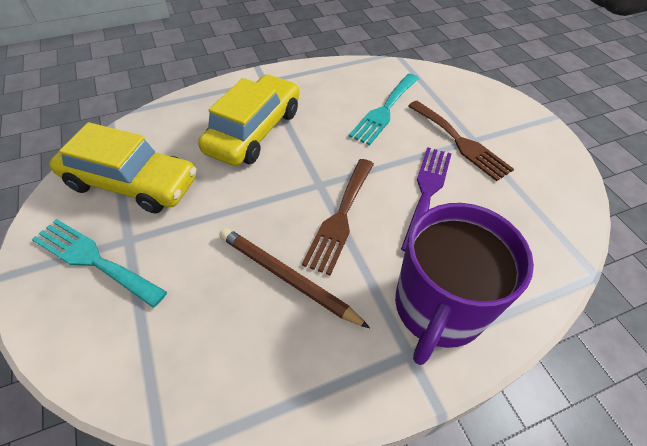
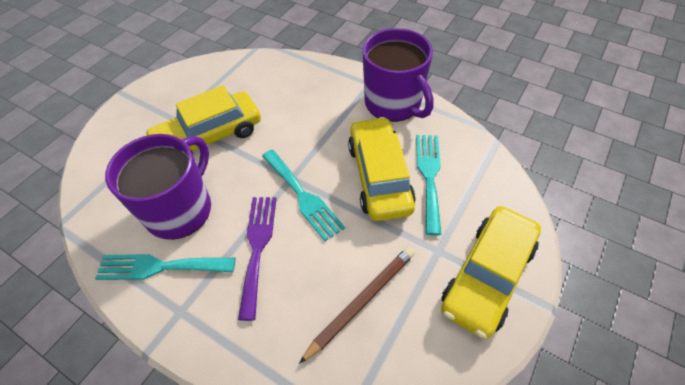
brown fork: 2 -> 0
purple mug: 1 -> 2
turquoise fork: 2 -> 3
yellow car: 2 -> 3

